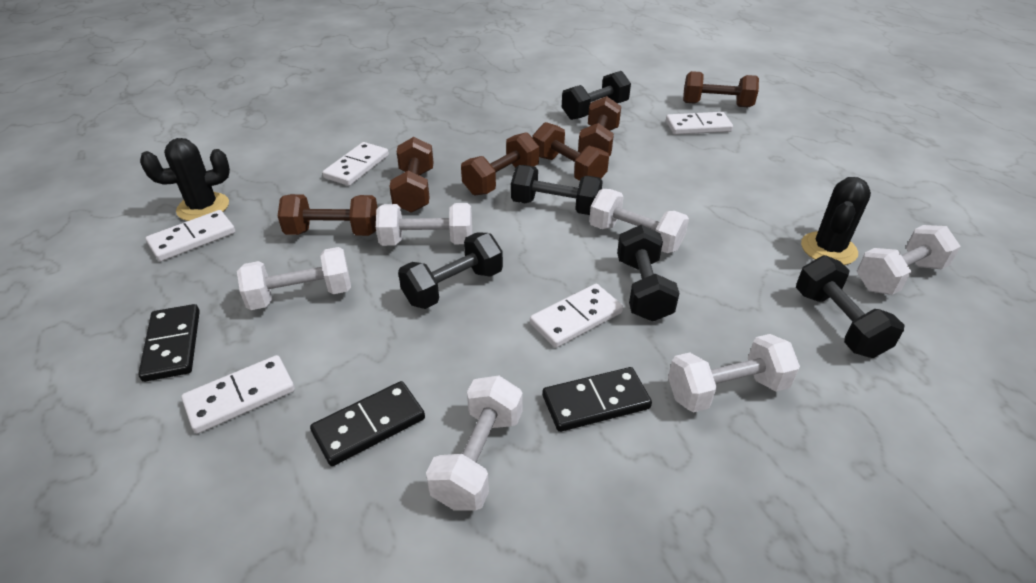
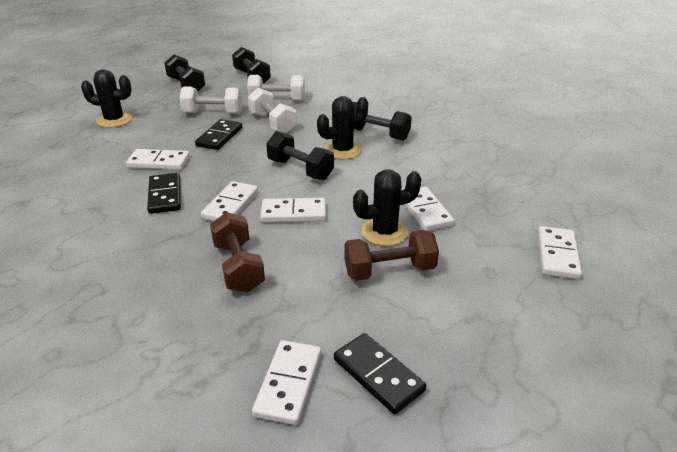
black cactus: 2 -> 3
black dumbbell: 5 -> 4
brown dumbbell: 6 -> 2
white domino: 5 -> 6
white dumbbell: 6 -> 3

